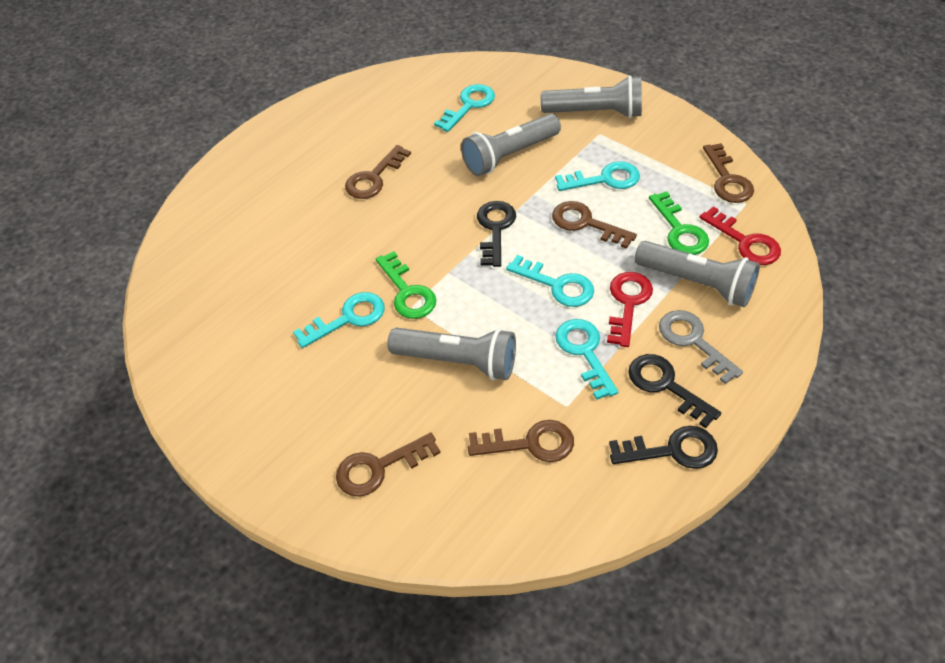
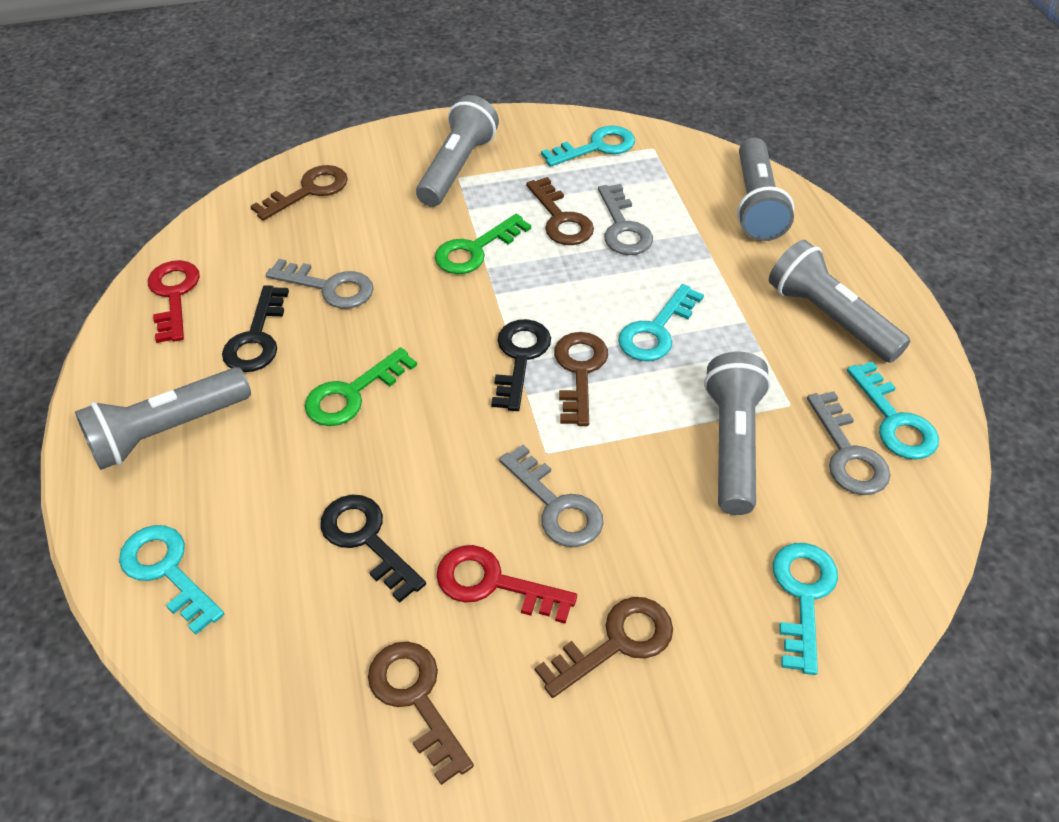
grey flashlight: 4 -> 5
grey key: 1 -> 4

